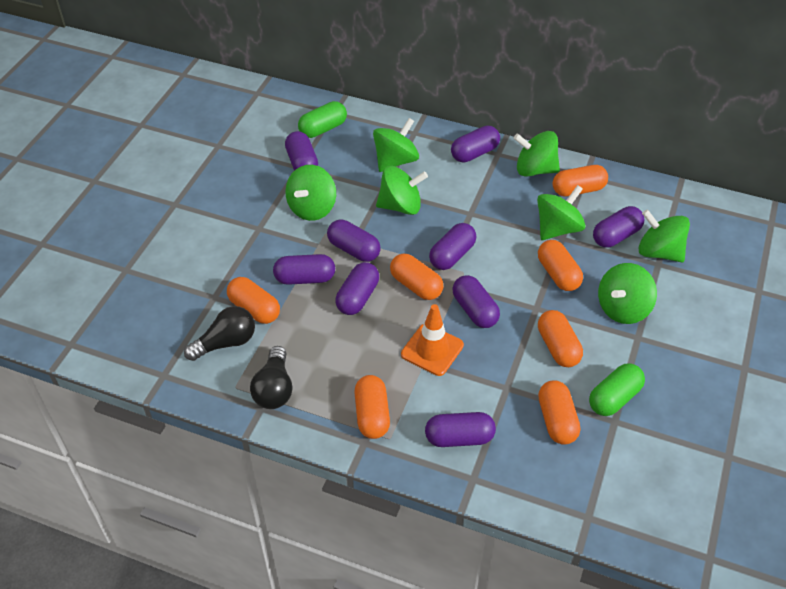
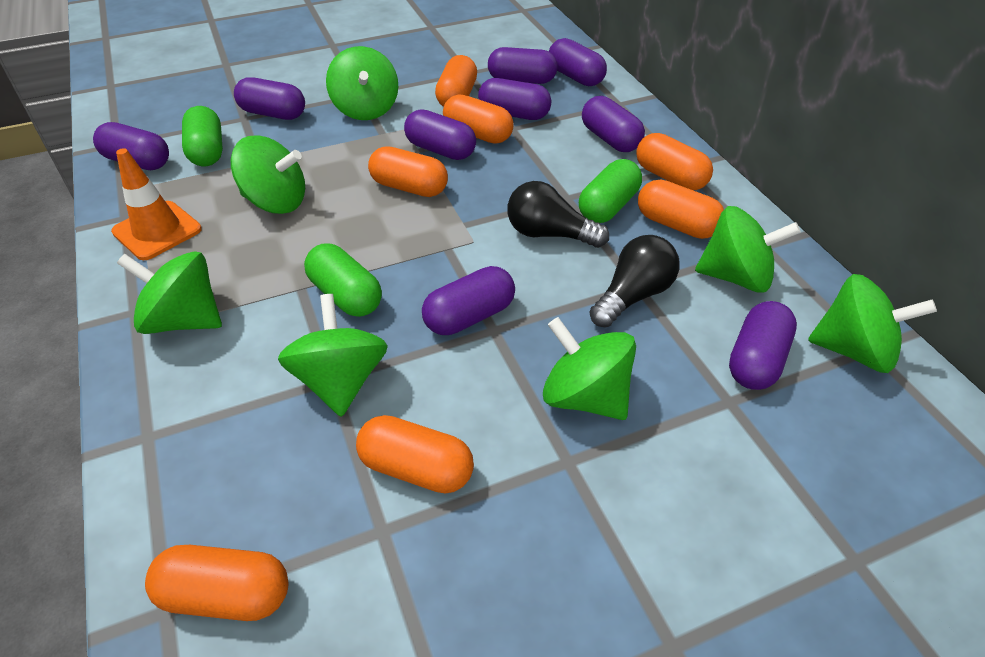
green capsule: 2 -> 3

